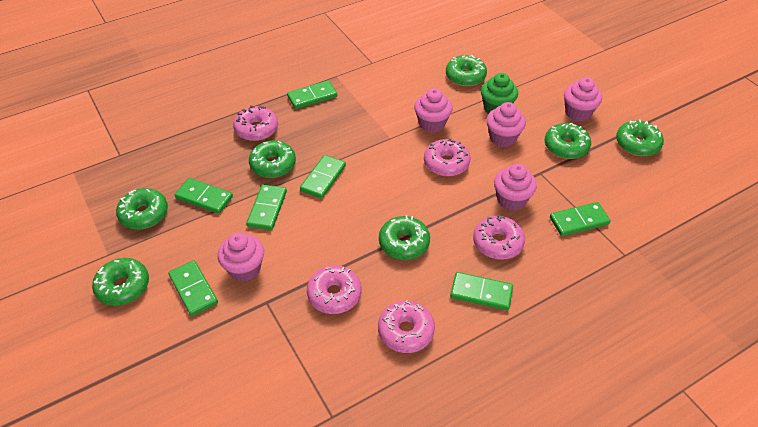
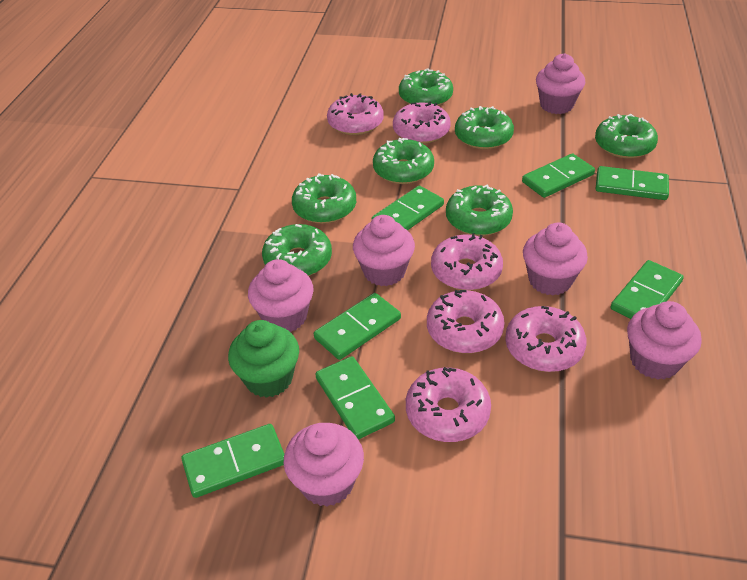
pink cupcake: 5 -> 6
pink donut: 5 -> 6

